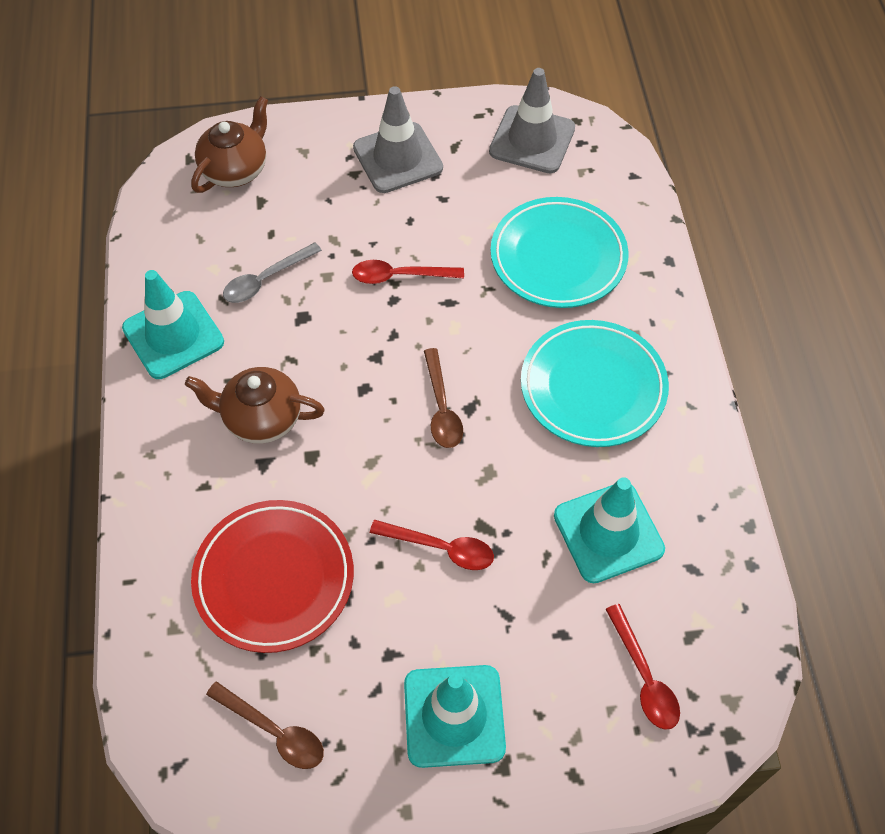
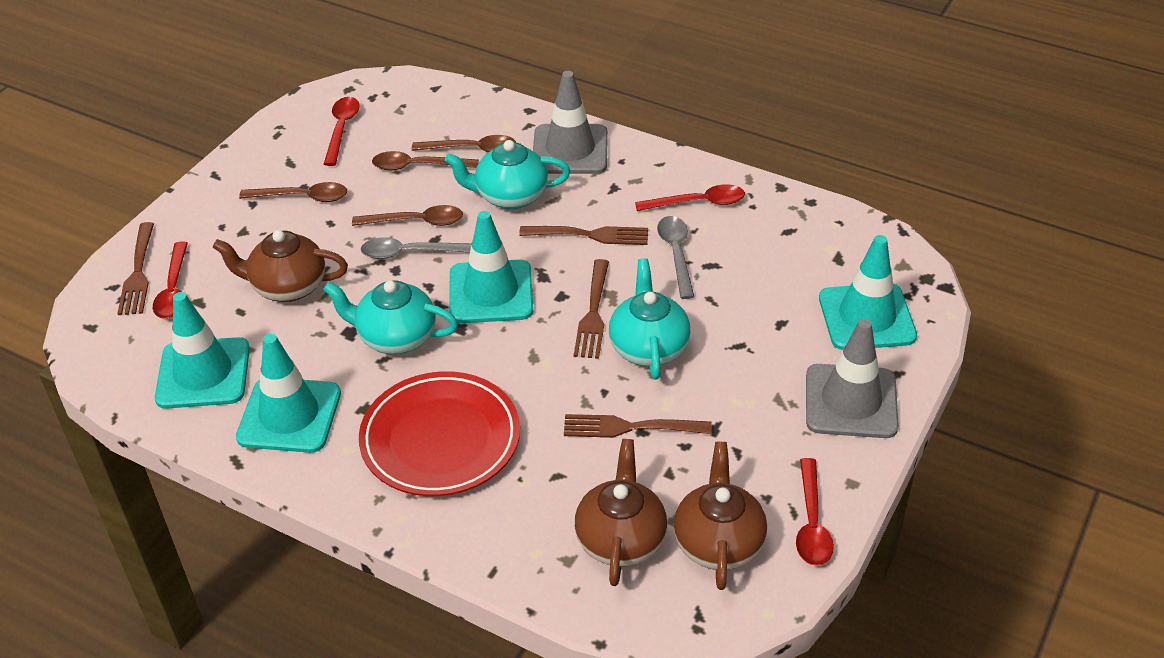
brown fork: 0 -> 4
brown spoon: 2 -> 4
brown teapot: 2 -> 3
grey spoon: 1 -> 2
red spoon: 3 -> 4
turquoise plate: 2 -> 0
turquoise teapot: 0 -> 3
turquoise traffic cone: 3 -> 4

